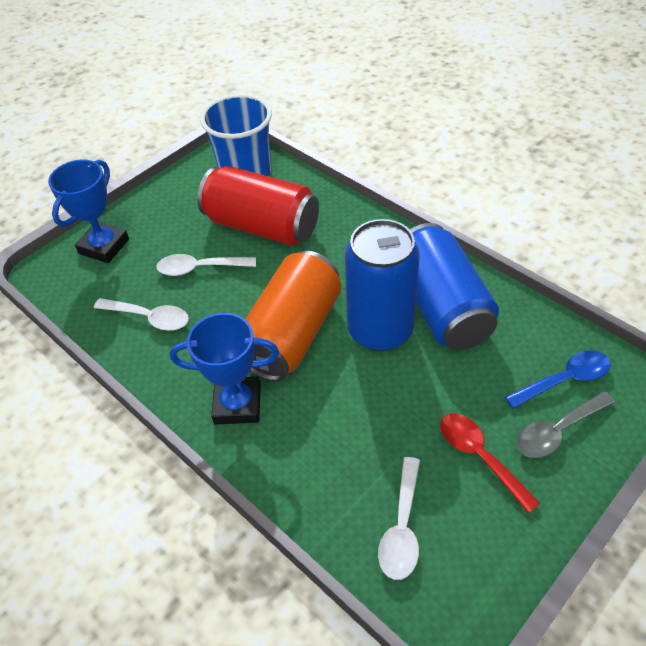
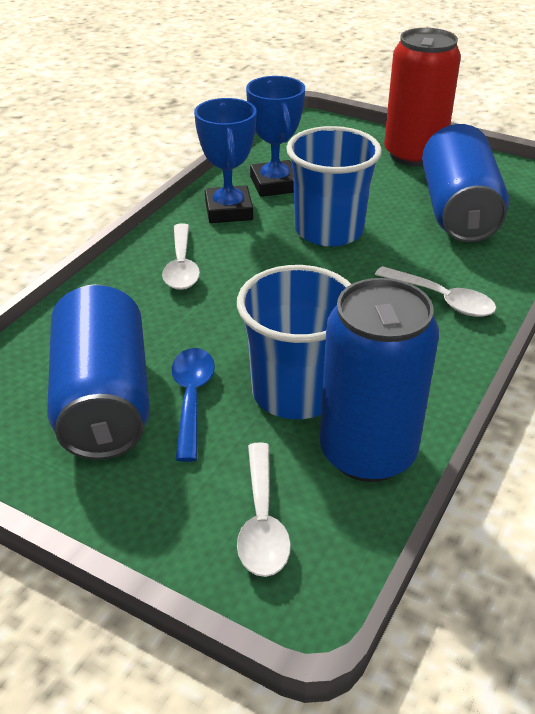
blue can: 2 -> 3
blue cup: 1 -> 2
grey spoon: 1 -> 0
orange can: 1 -> 0
red spoon: 1 -> 0

